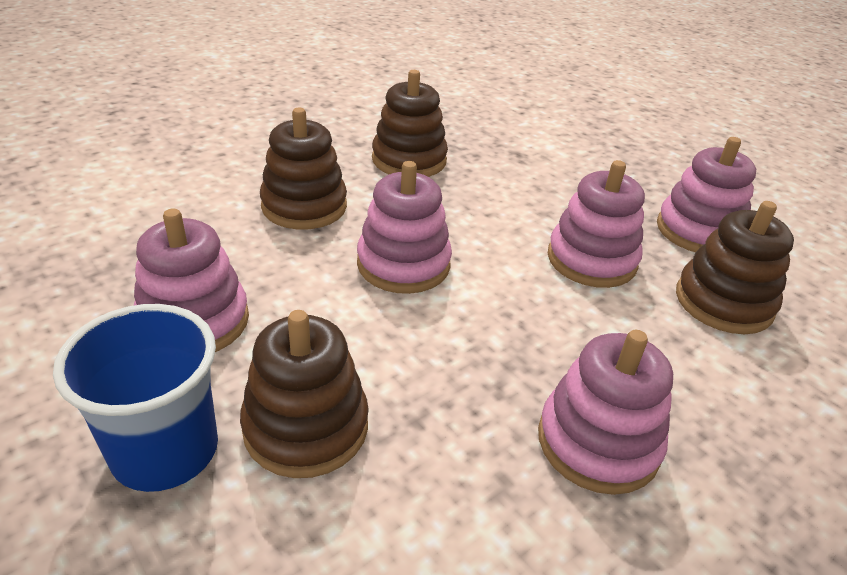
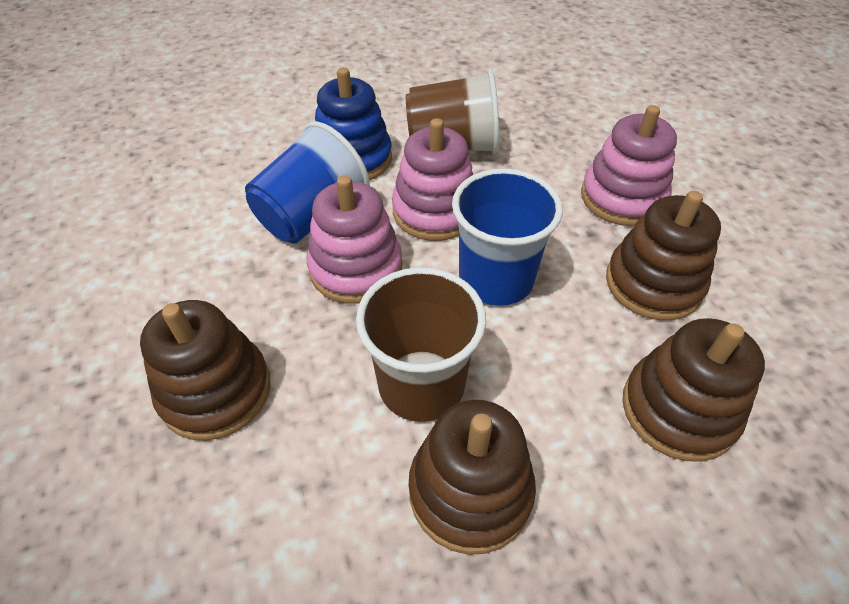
blue cup: 1 -> 2
blue stacking toy: 0 -> 1
brown cup: 0 -> 2
pink stacking toy: 5 -> 3

